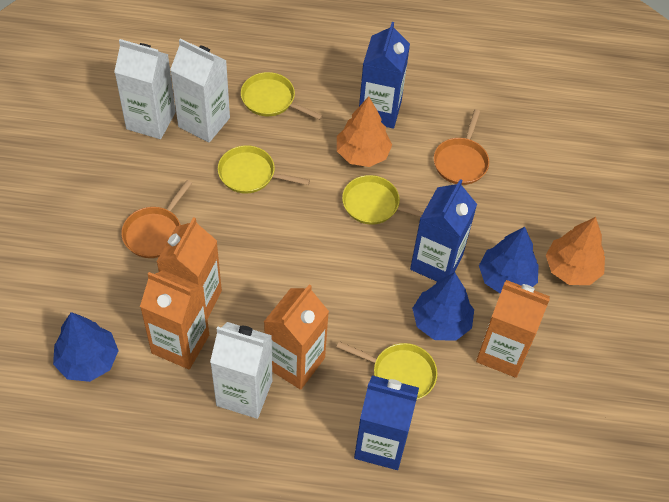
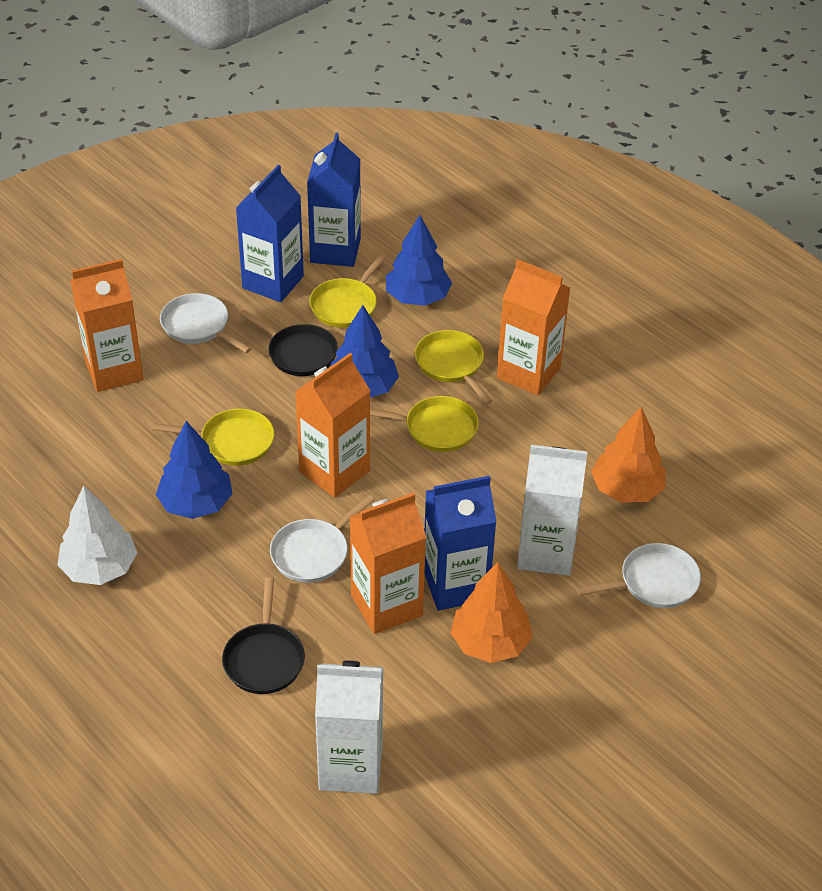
black pan: 0 -> 2
orange pan: 2 -> 0
white carton: 3 -> 2
white pan: 0 -> 3
white tree: 0 -> 1

